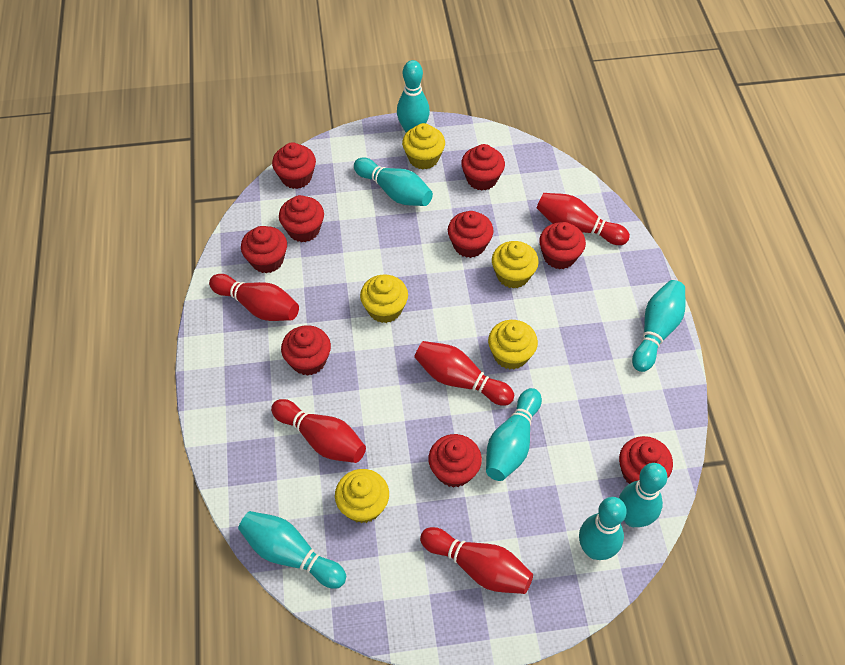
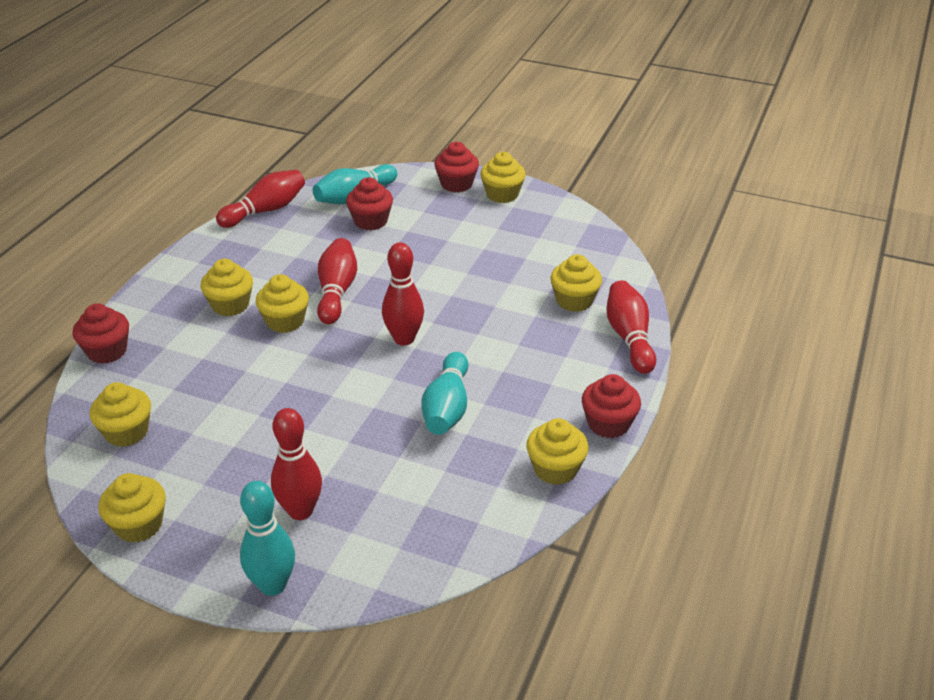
red cupcake: 9 -> 4
turquoise bowling pin: 7 -> 3
yellow cupcake: 5 -> 7

